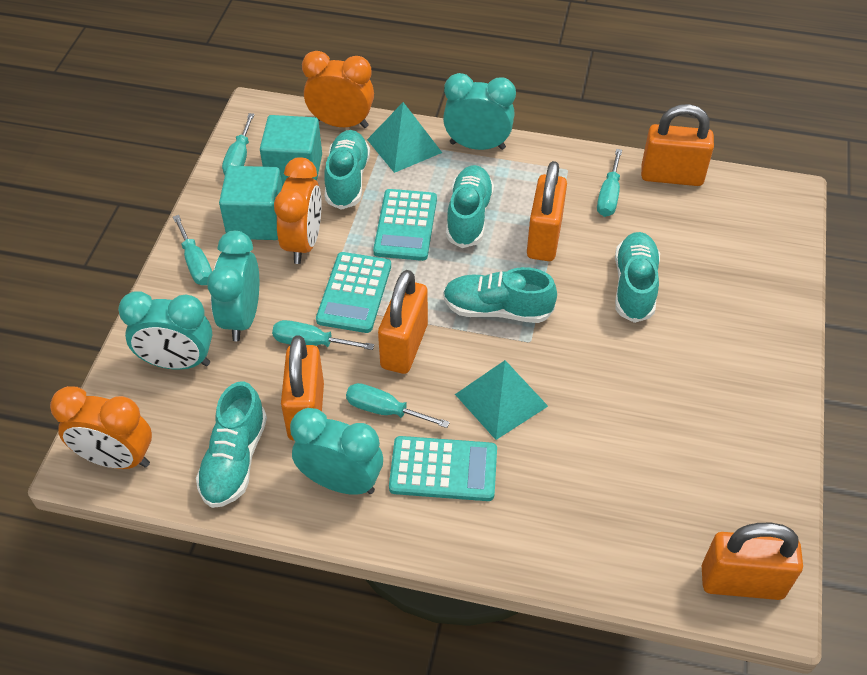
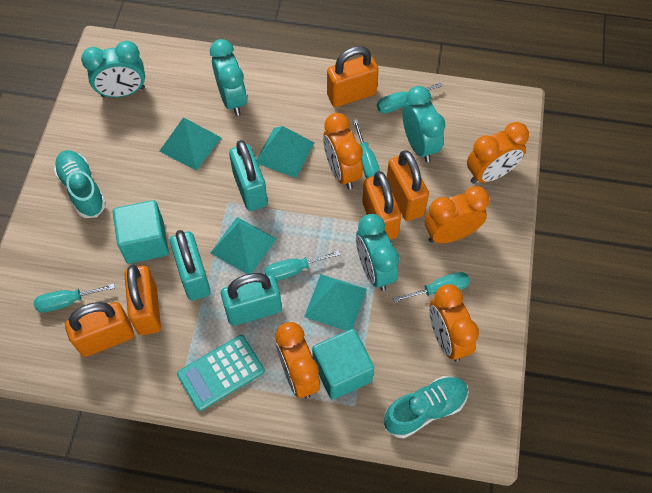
orange clock: 3 -> 5
turquoise calculator: 3 -> 1
turquoise padlock: 0 -> 3
turquoise pyramid: 2 -> 4
turquoise shoe: 5 -> 2

